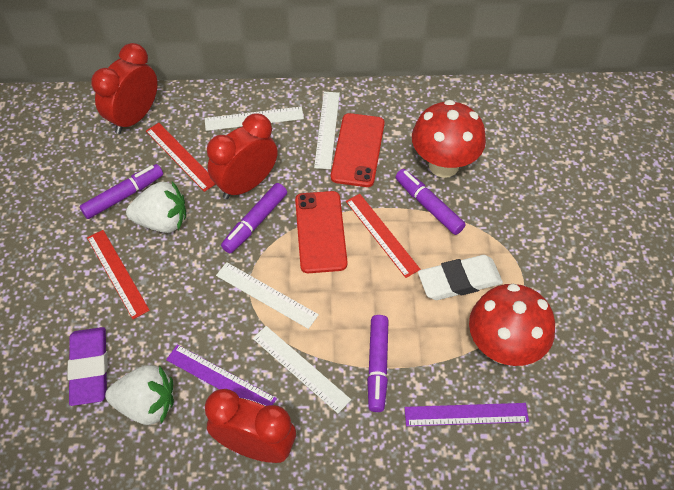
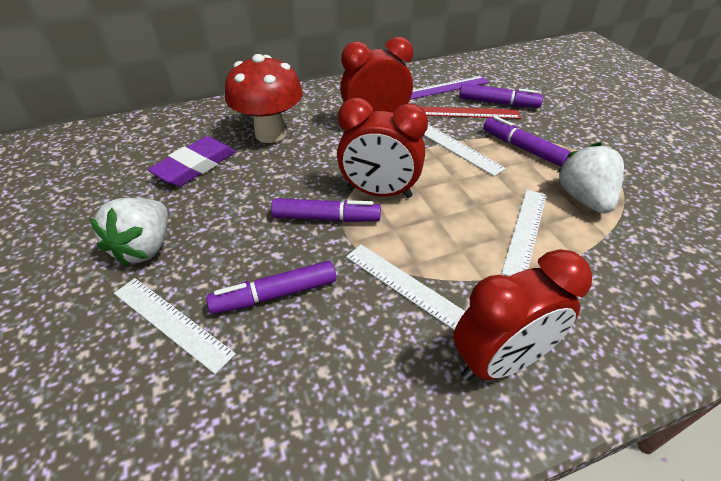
purple ruler: 2 -> 1
red mushroom: 2 -> 1
red phone: 2 -> 0
red ruler: 3 -> 1
white eraser: 1 -> 0

